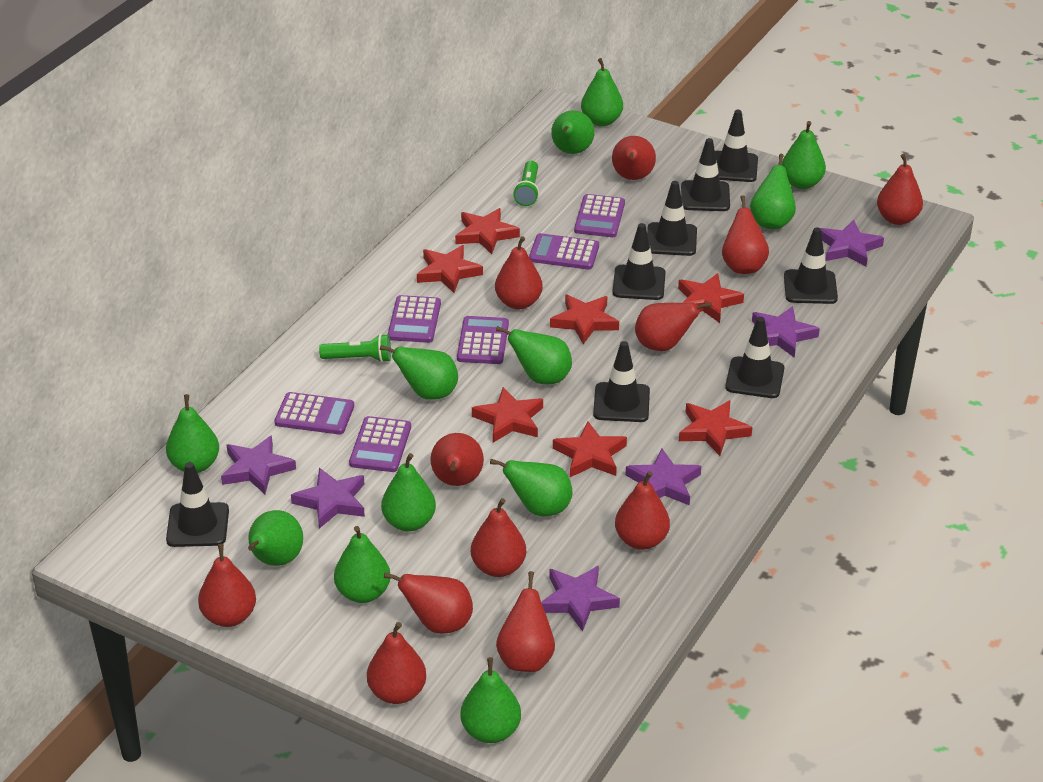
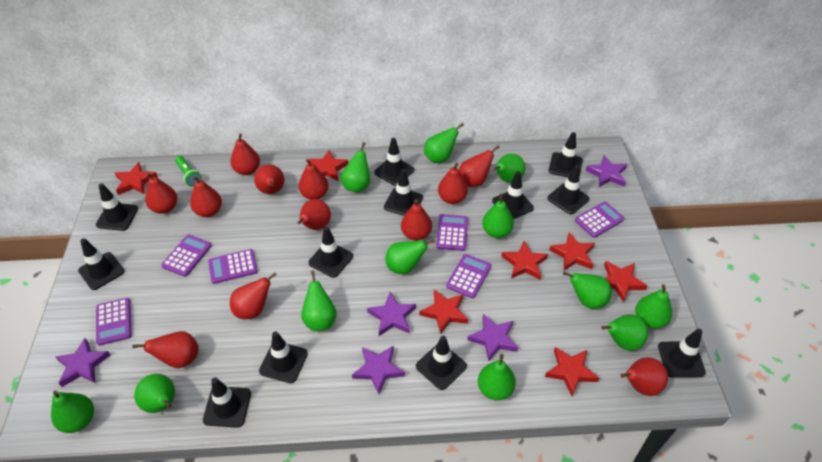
black traffic cone: 8 -> 12
green flashlight: 2 -> 1
purple star: 6 -> 5

